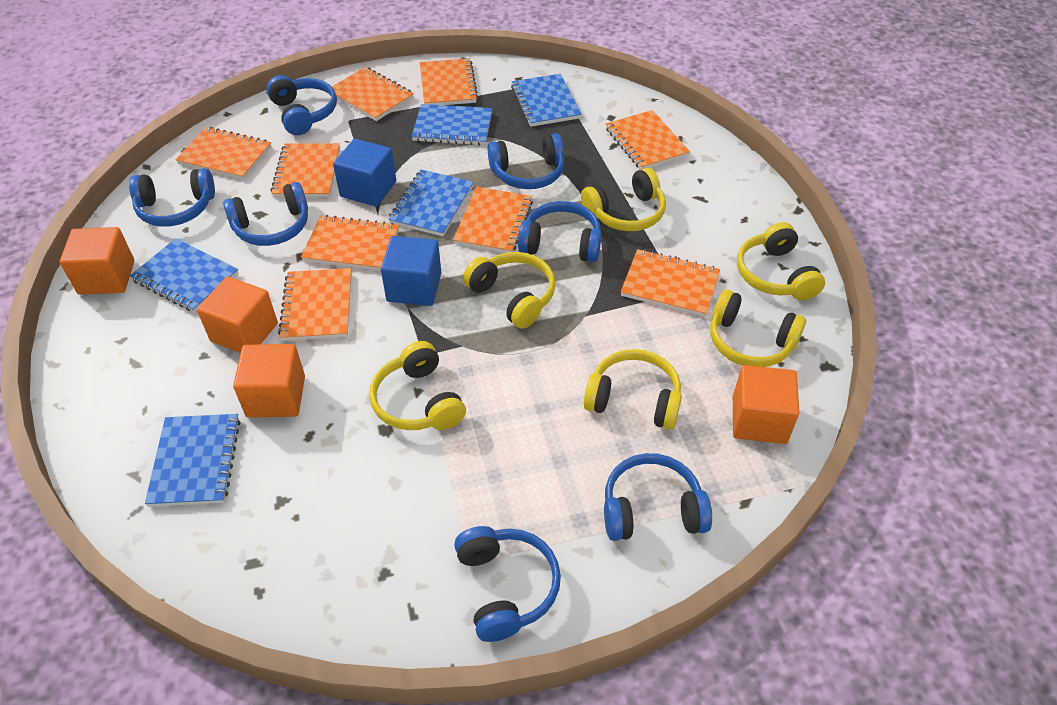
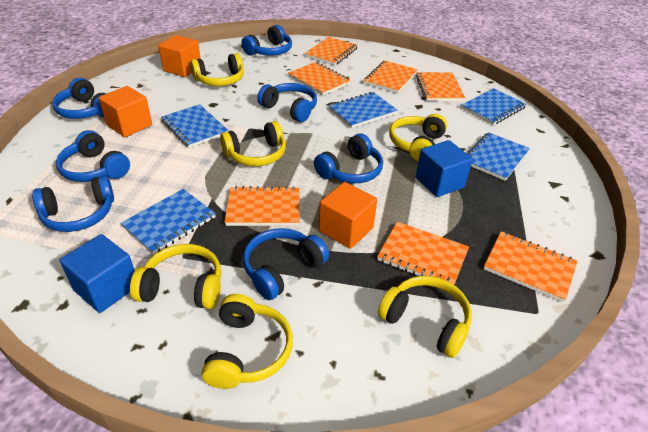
orange cube: 4 -> 3
orange notebook: 9 -> 7

